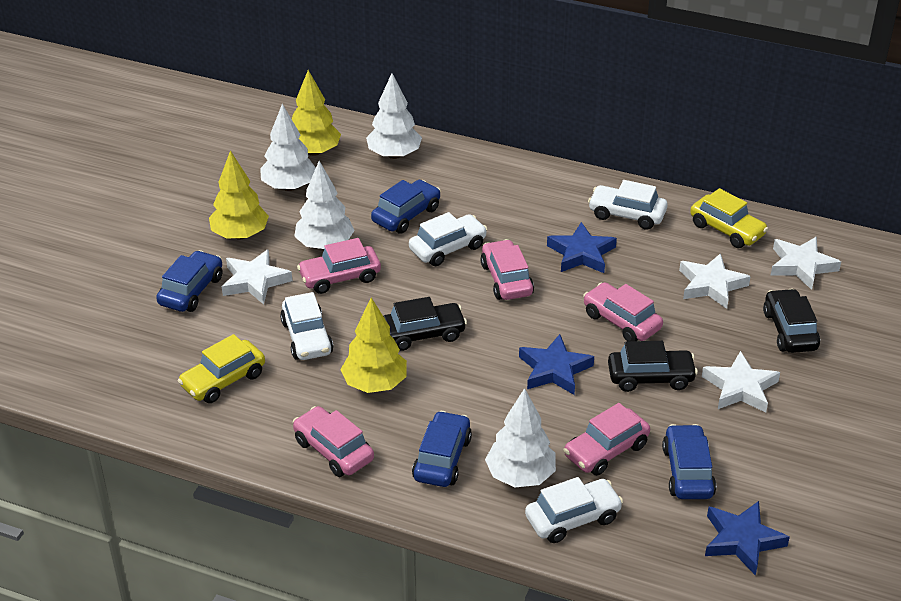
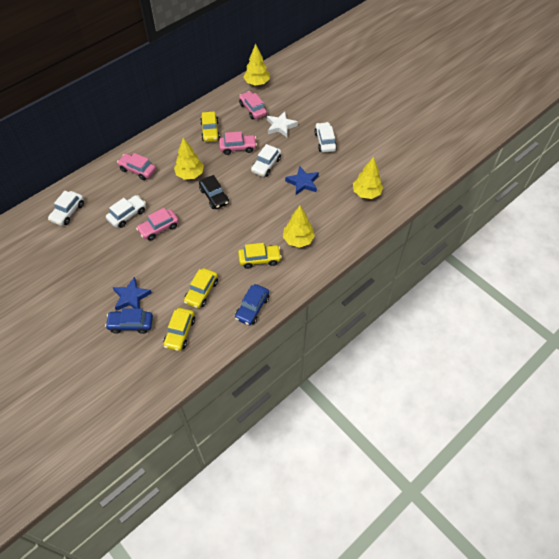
black car: 3 -> 1
blue car: 4 -> 2
blue star: 3 -> 2
pink car: 5 -> 4
white star: 4 -> 1
white tree: 4 -> 0
yellow car: 2 -> 4
yellow tree: 3 -> 4

